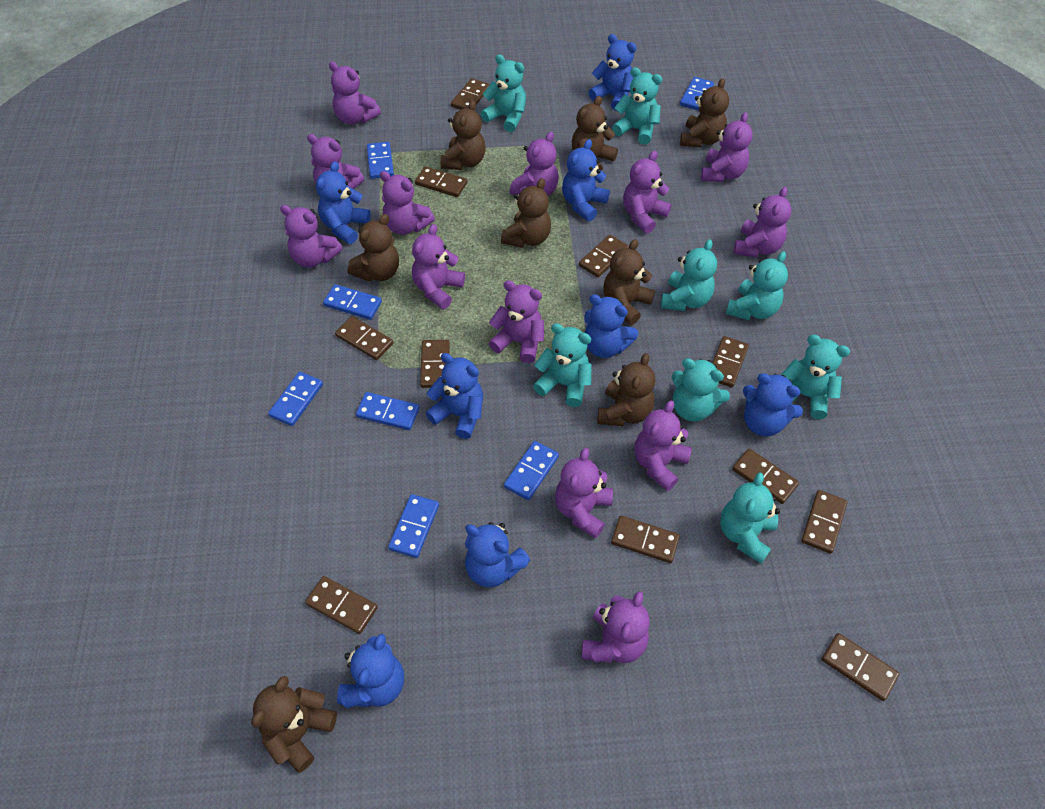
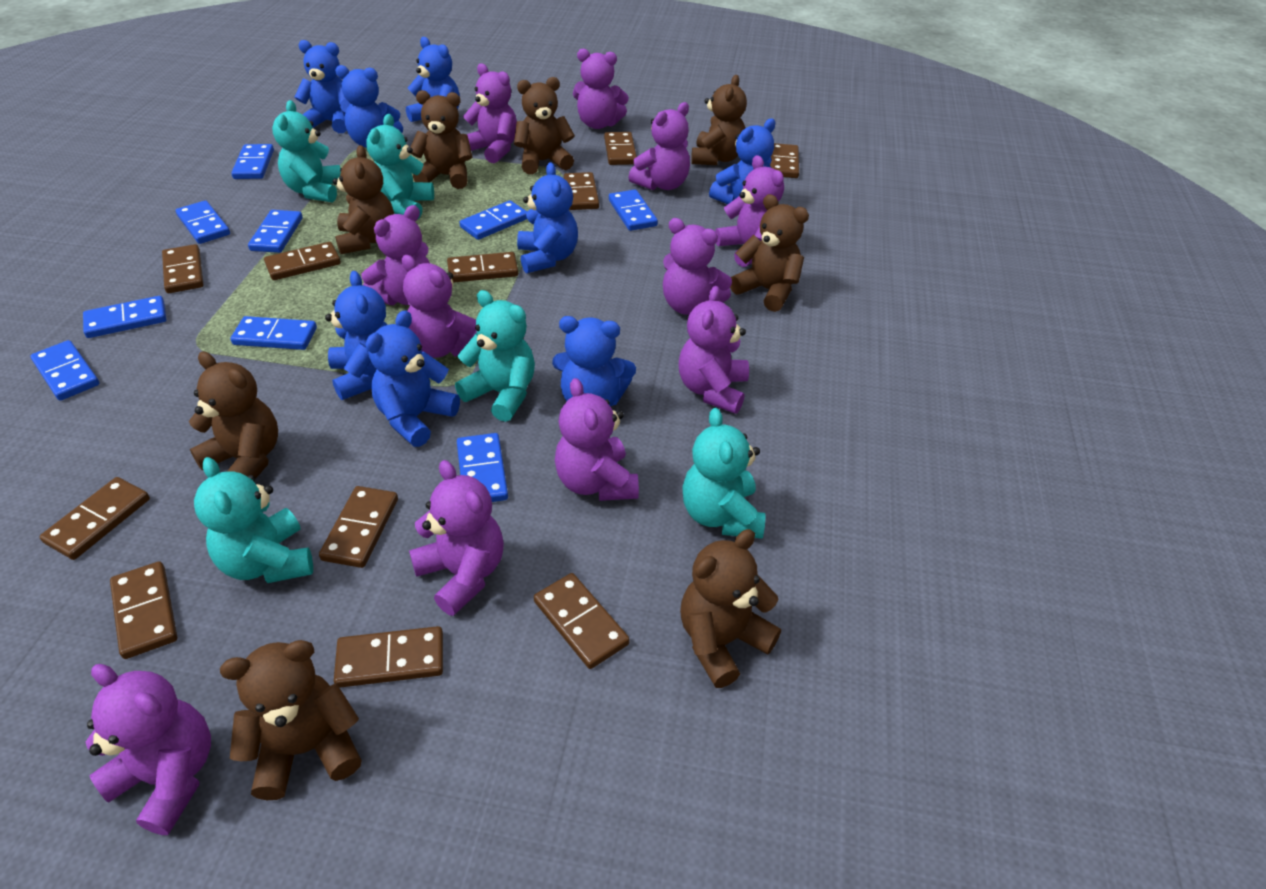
blue domino: 7 -> 9
purple teddy bear: 13 -> 11
turquoise teddy bear: 8 -> 5

